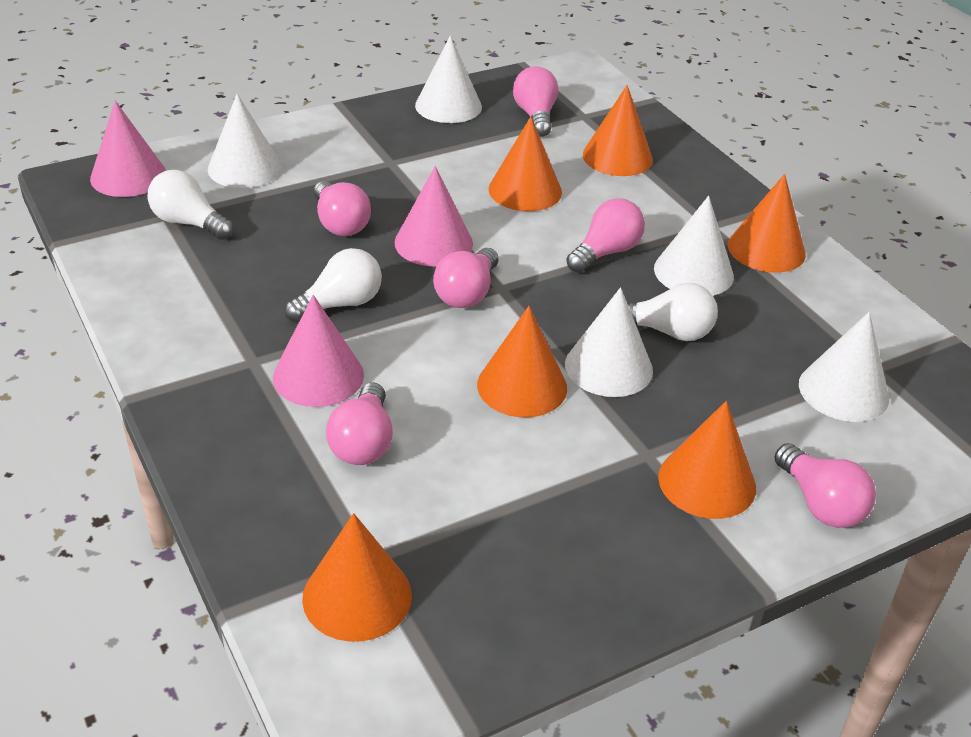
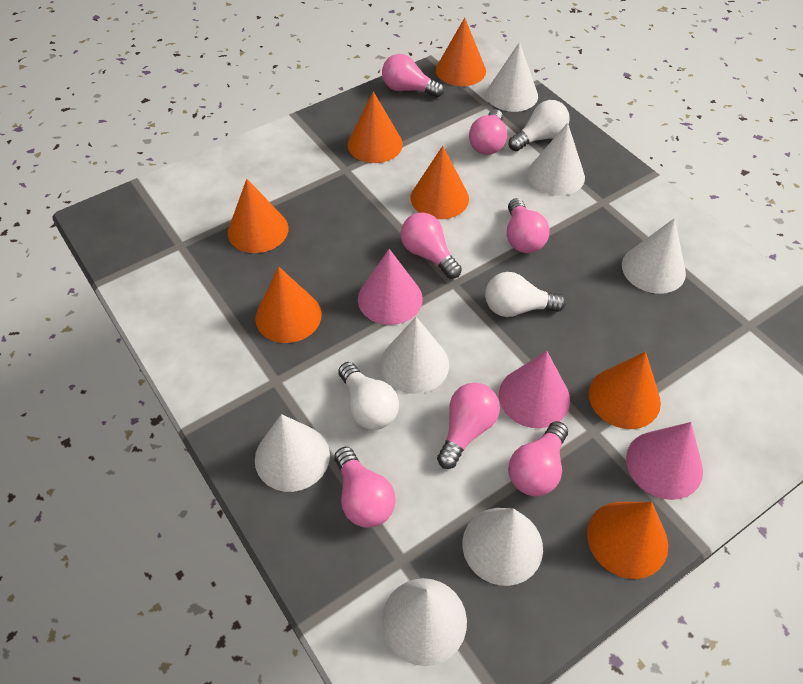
orange cone: 6 -> 7
pink light bulb: 6 -> 7
white cone: 5 -> 7

